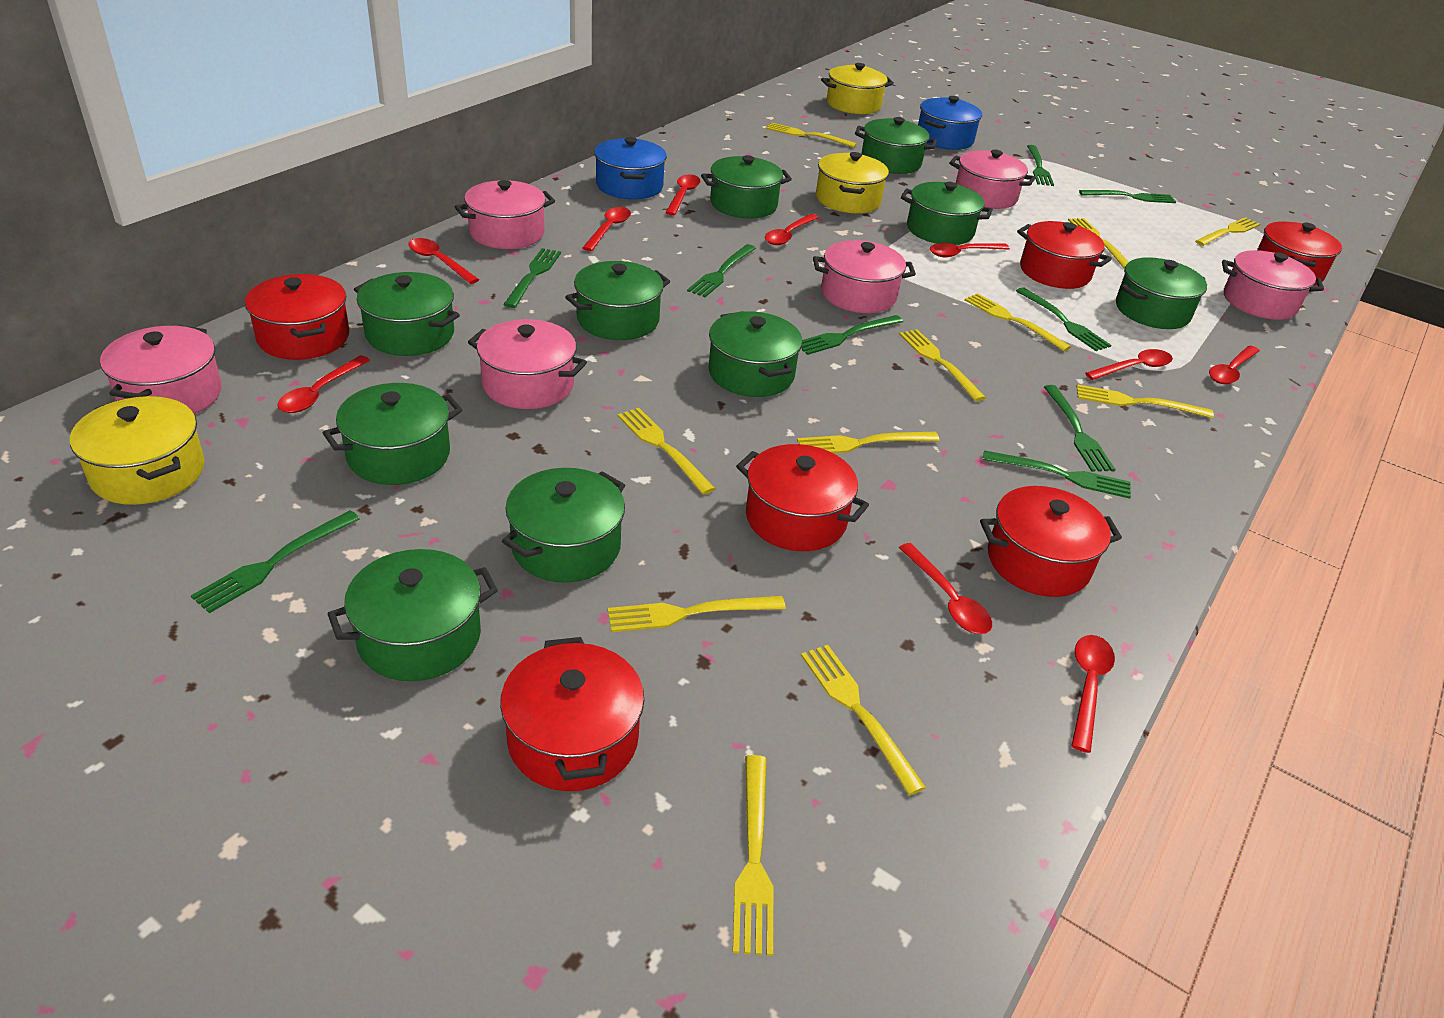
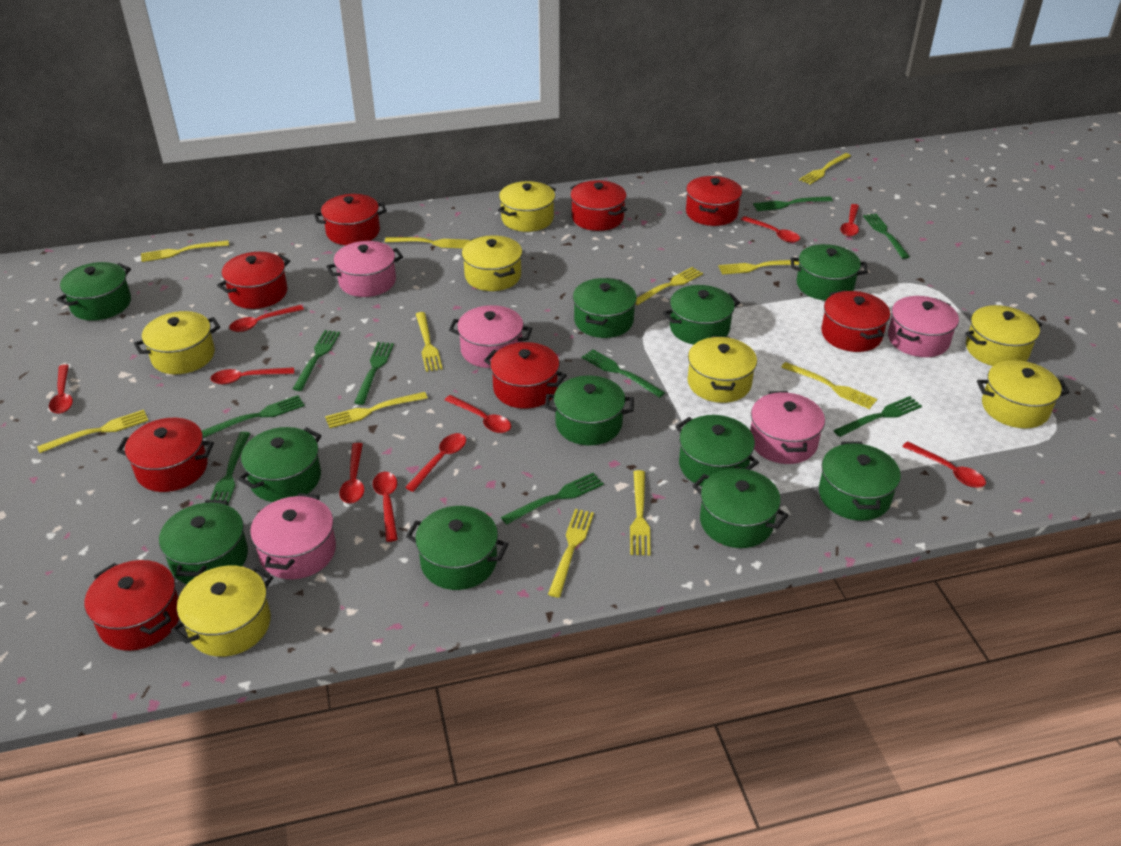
blue pot: 2 -> 0
green pot: 10 -> 11
pink pot: 6 -> 5
red pot: 6 -> 8
yellow pot: 3 -> 7

